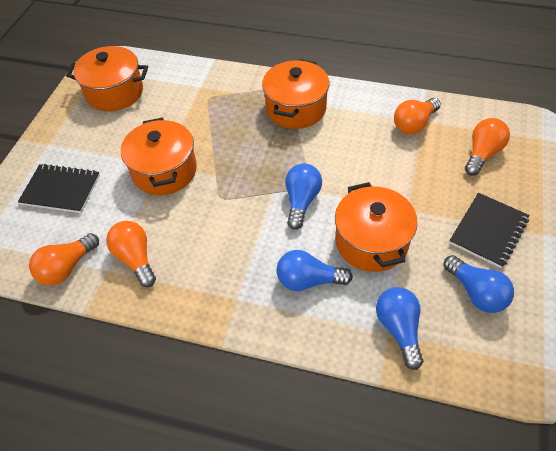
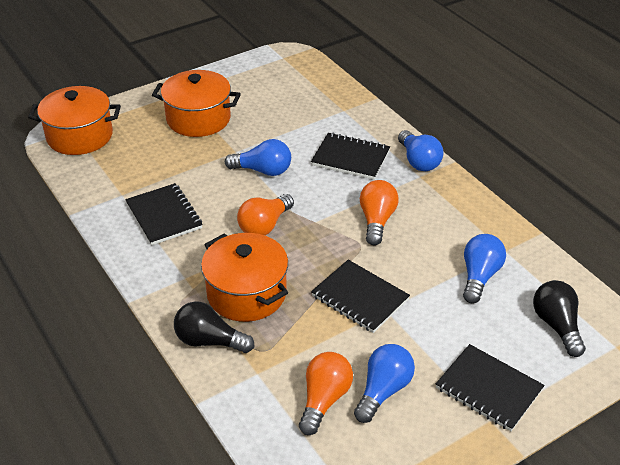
black light bulb: 0 -> 2
black notebook: 2 -> 4
orange light bulb: 4 -> 3
orange pot: 4 -> 3

